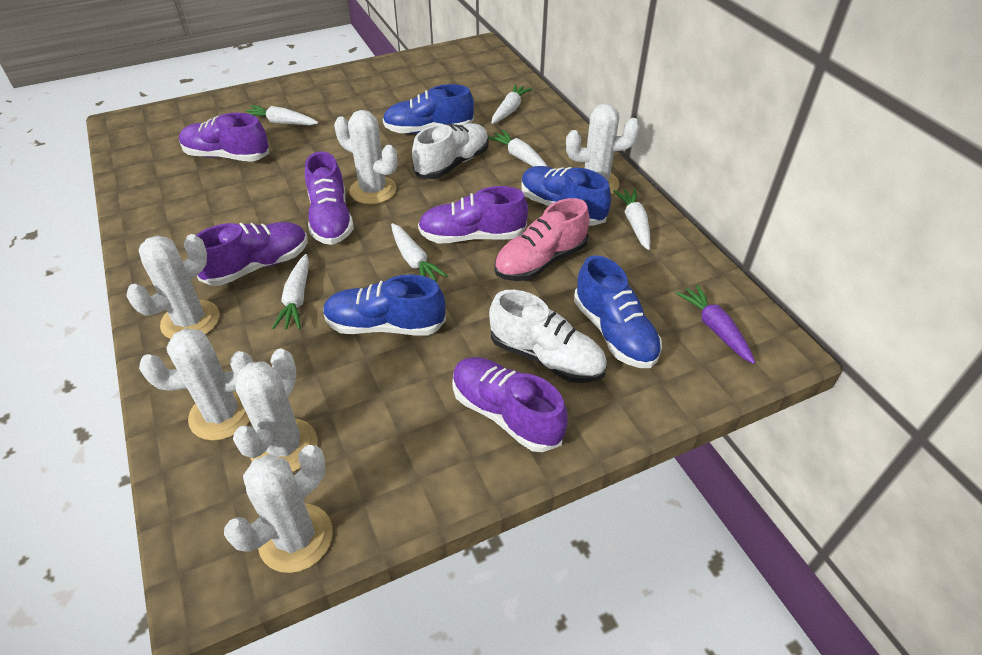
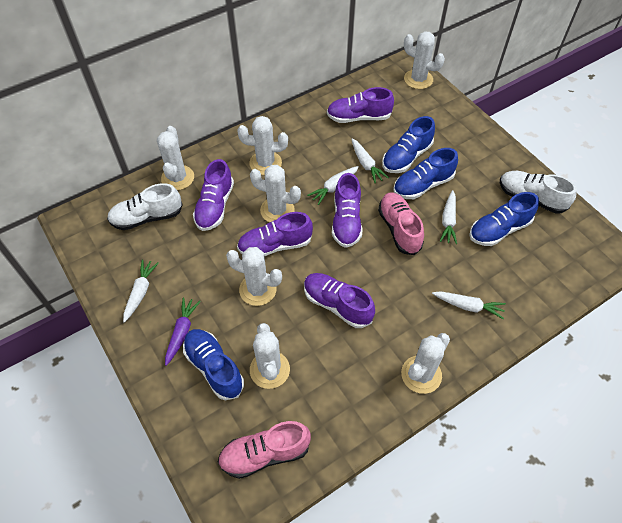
pink shoe: 1 -> 2
white cactus: 6 -> 7
white carrot: 6 -> 5

